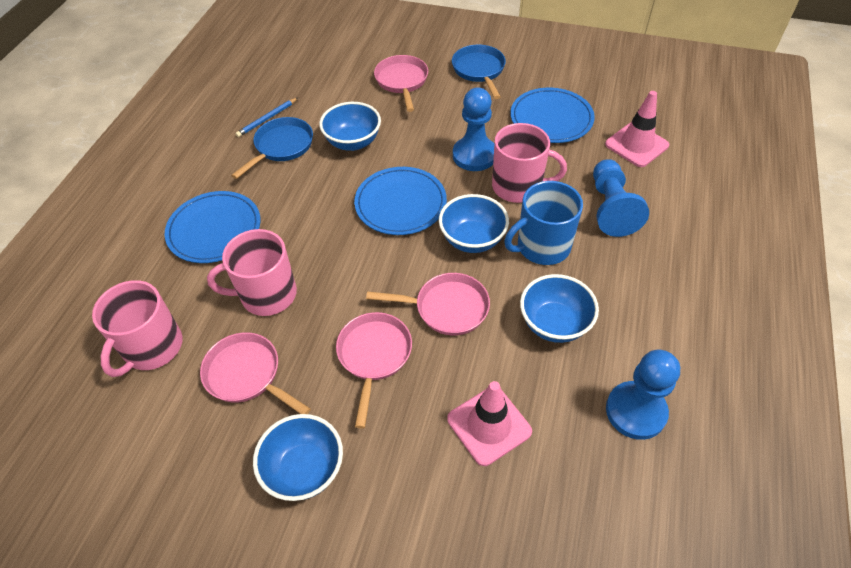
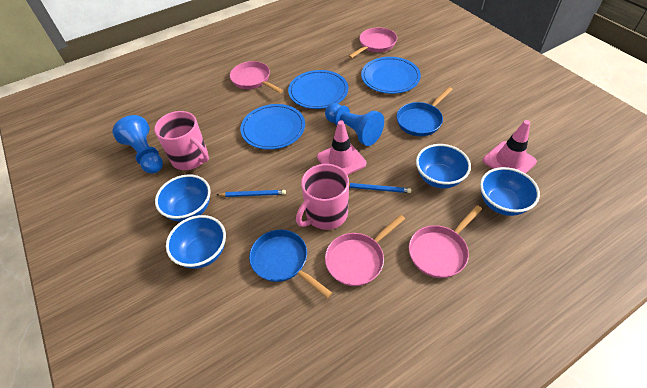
blue mug: 1 -> 0
blue pawn: 3 -> 2
blue pencil: 1 -> 2
pink mug: 3 -> 2

